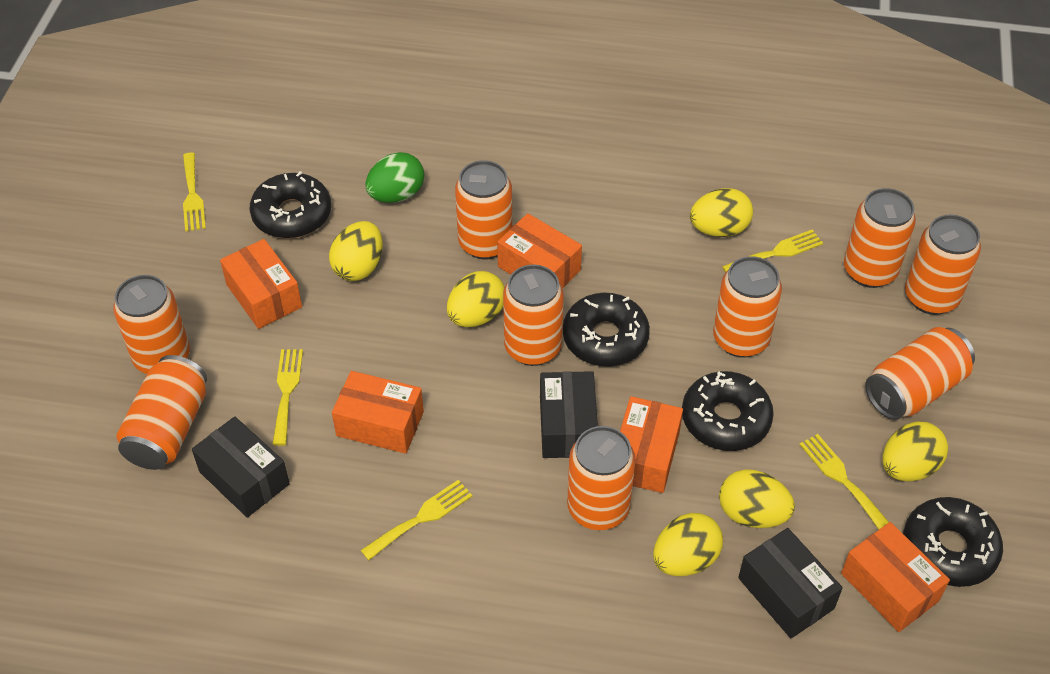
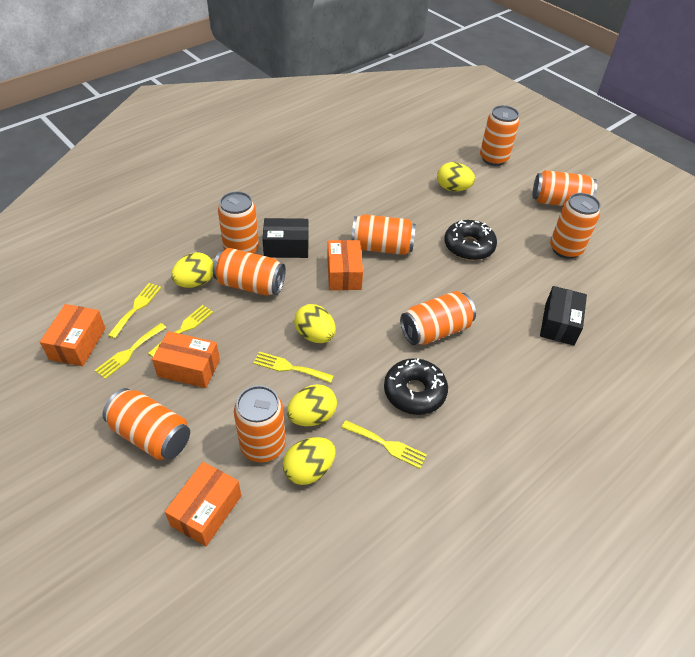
black box: 3 -> 2
black donut: 4 -> 2
green egg: 1 -> 0
orange box: 5 -> 4
yellow egg: 6 -> 5

